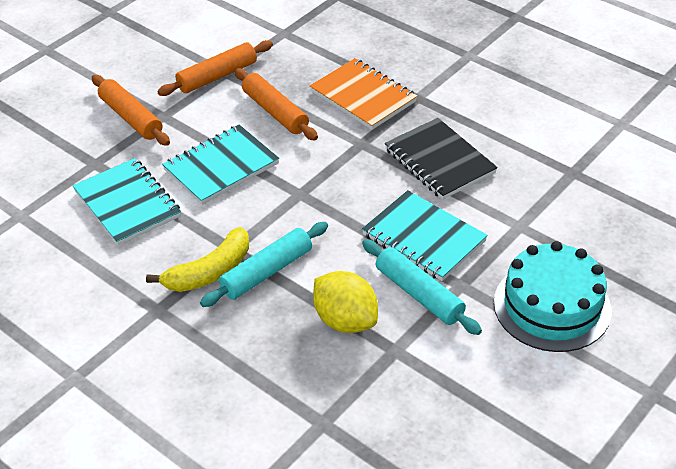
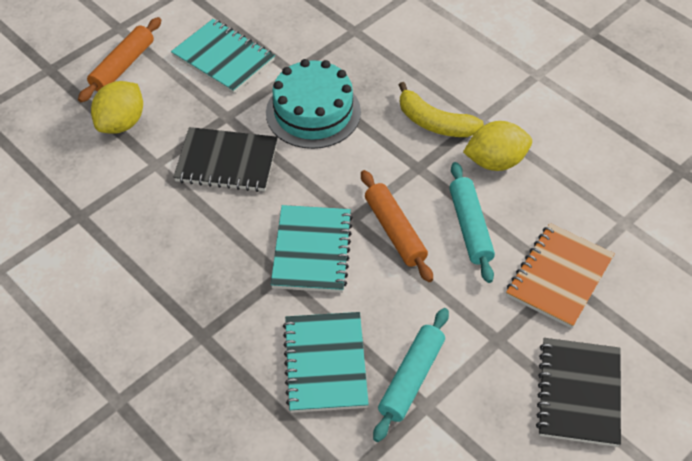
black notebook: 1 -> 2
orange rolling pin: 3 -> 2
yellow lemon: 1 -> 2

